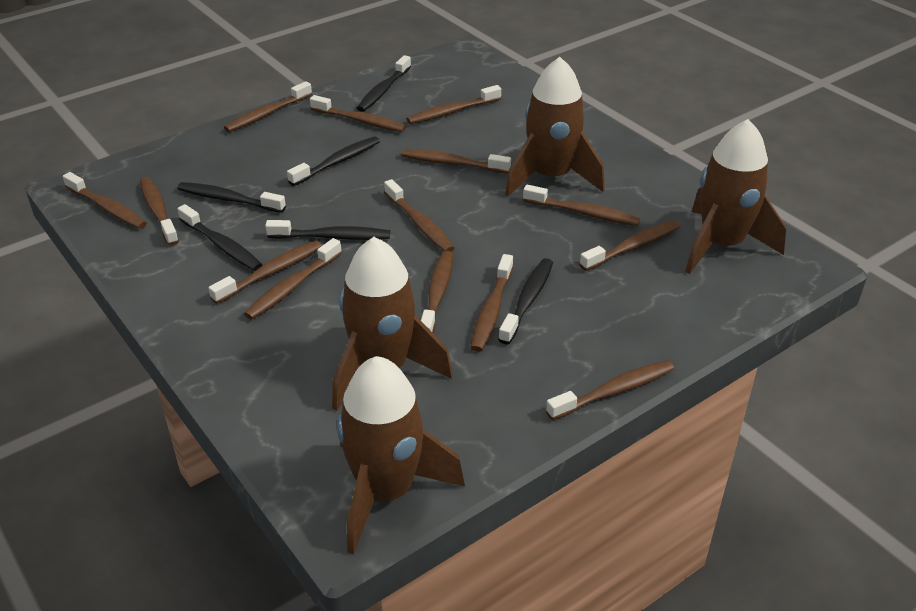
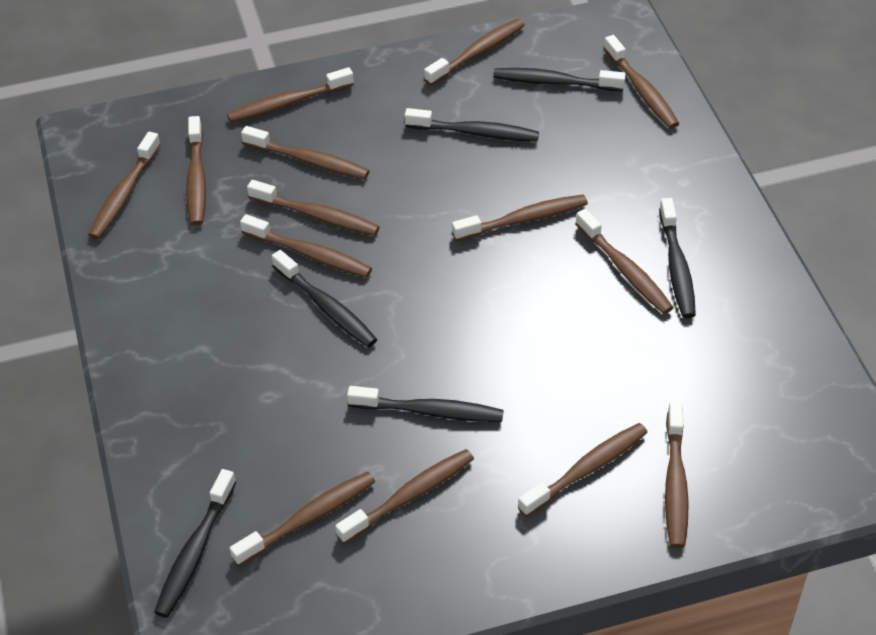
brown rocket: 4 -> 0

